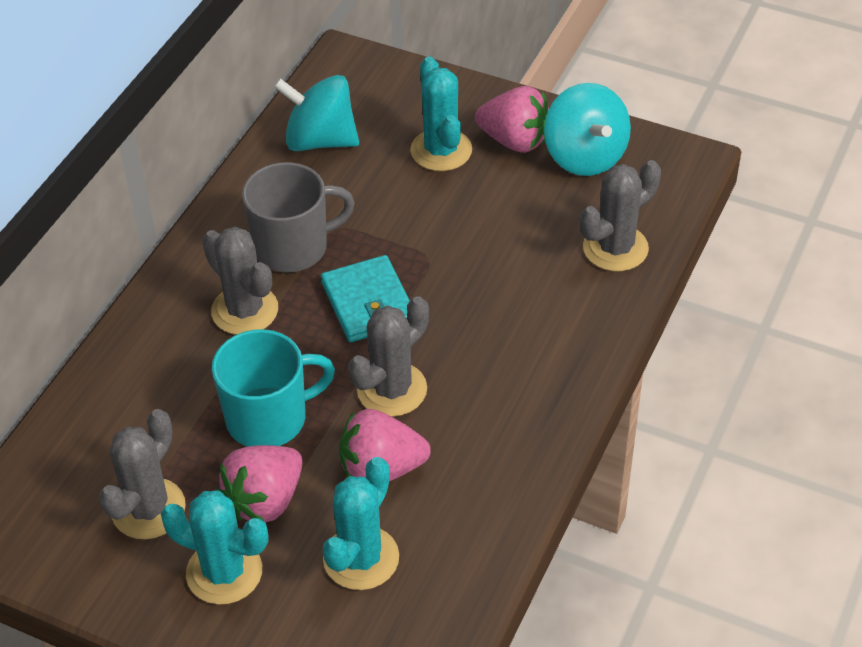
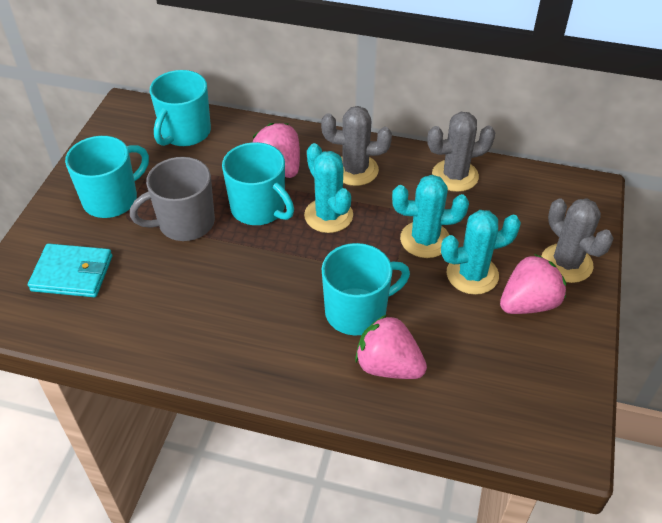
grey cactus: 4 -> 3
turquoise mug: 1 -> 4
turquoise spinning top: 2 -> 0

